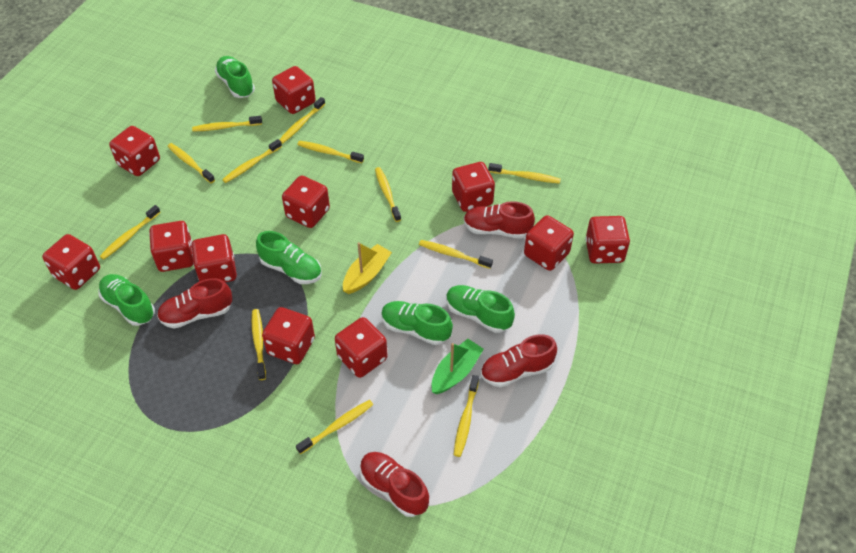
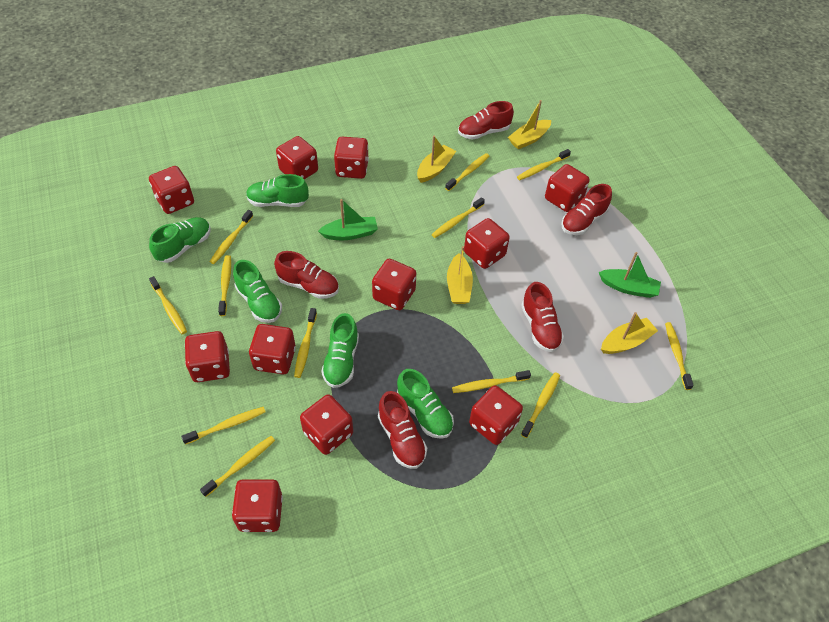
green boat: 1 -> 2
red shoe: 4 -> 5
yellow boat: 1 -> 4

